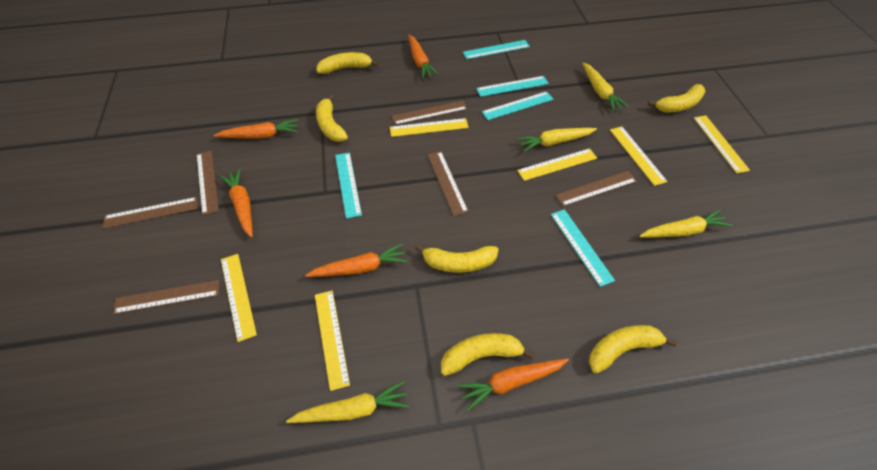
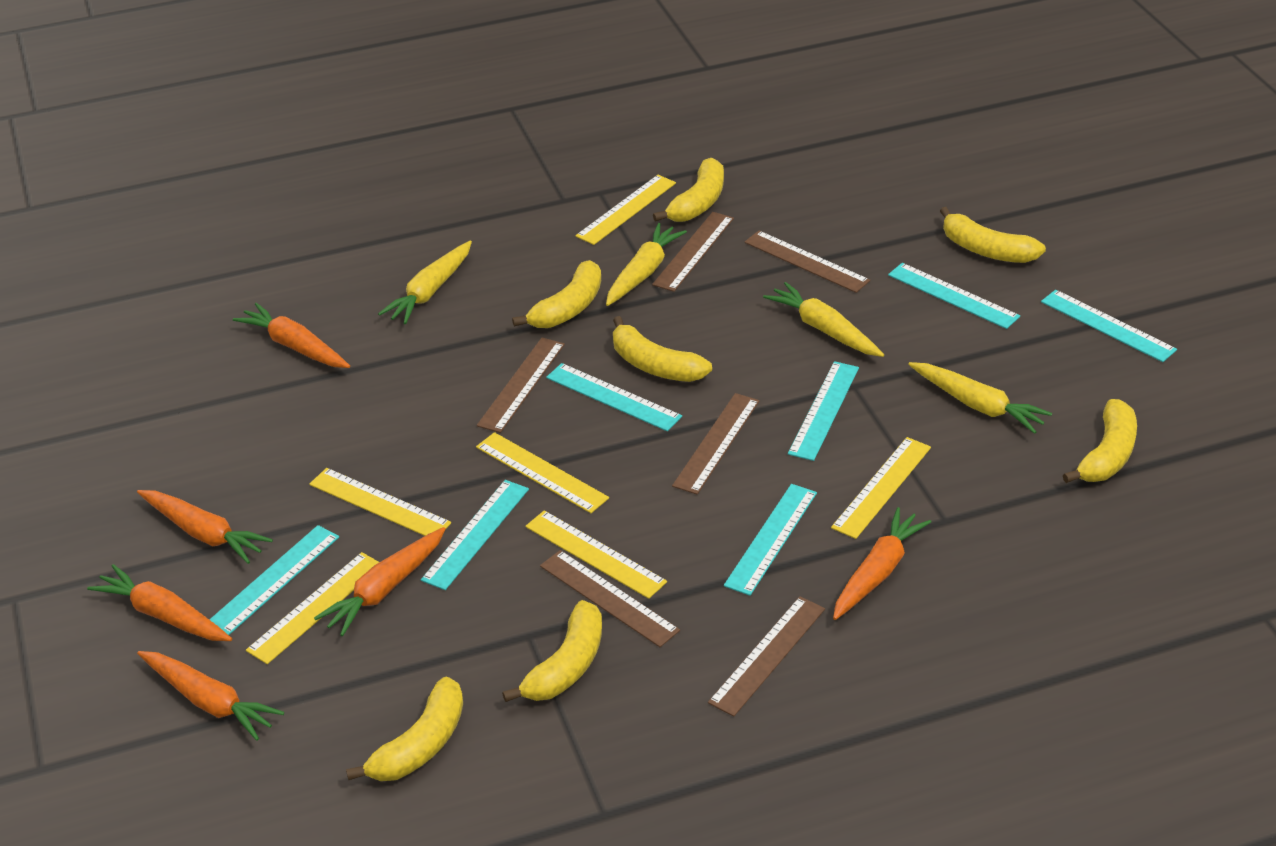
orange carrot: 5 -> 6
turquoise ruler: 5 -> 7
yellow banana: 6 -> 7

